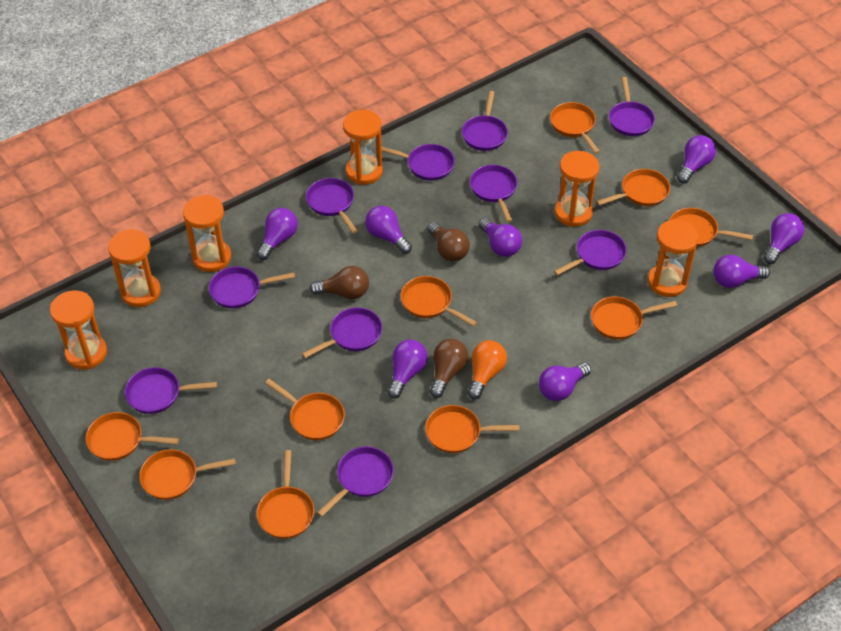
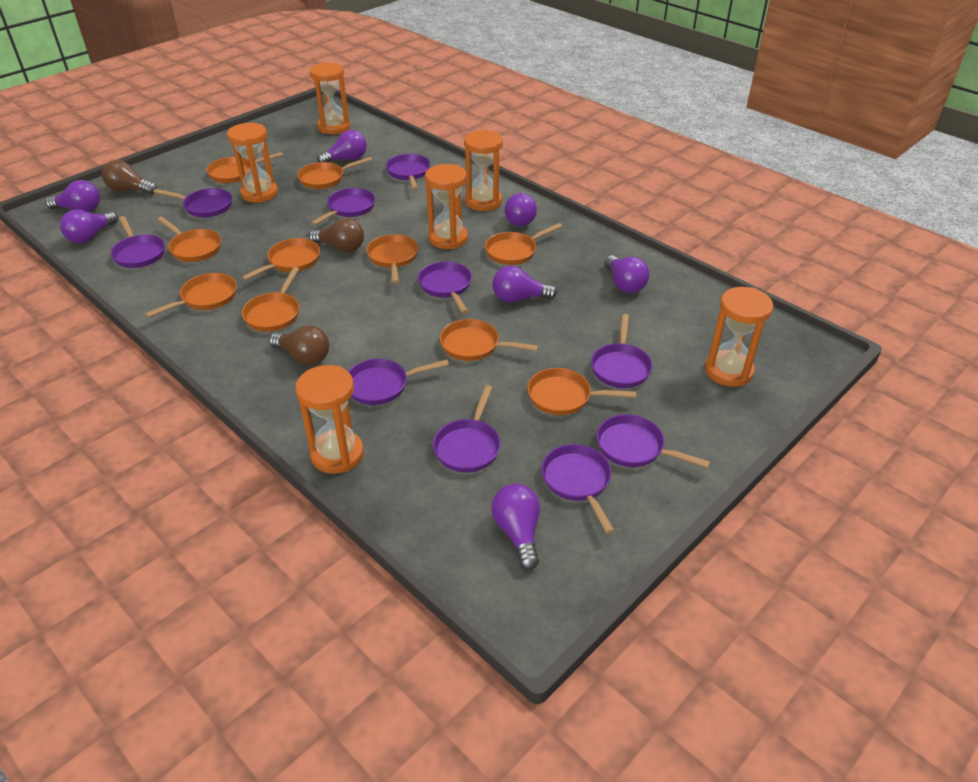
orange light bulb: 1 -> 0
purple light bulb: 8 -> 7

